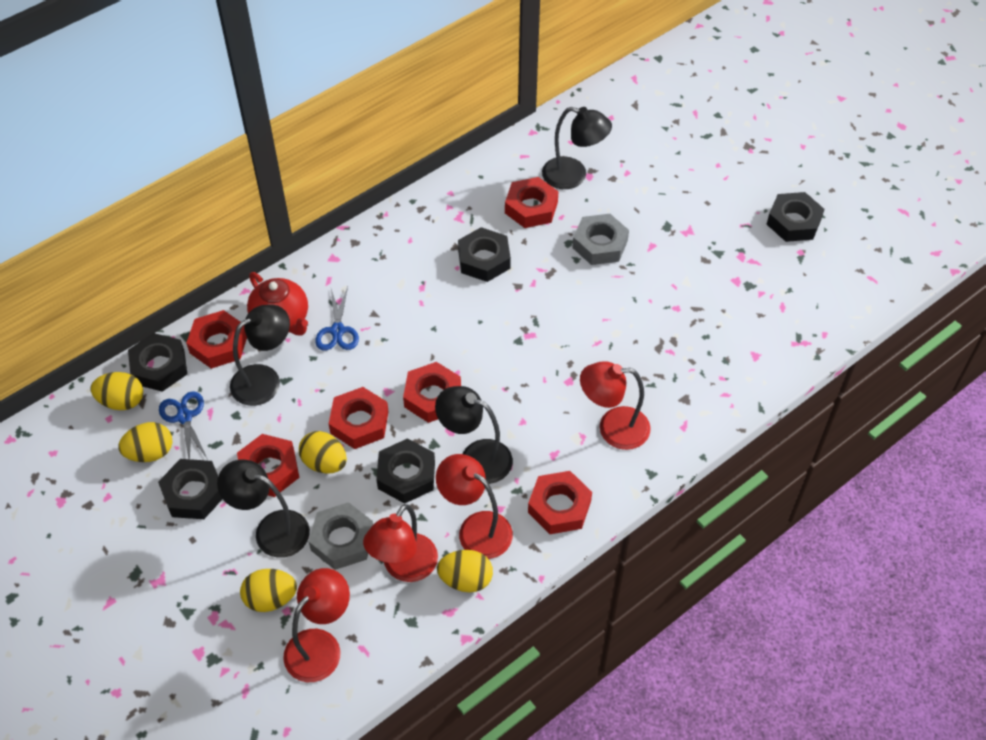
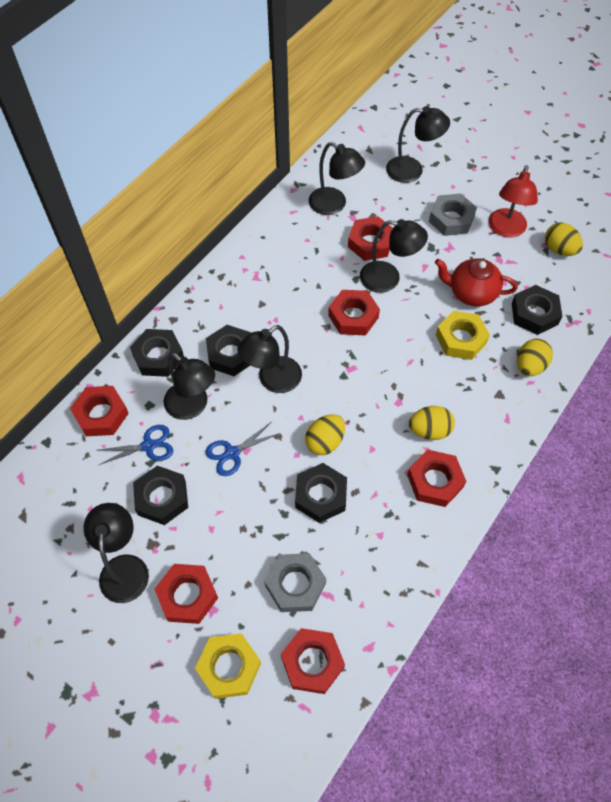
black lamp: 4 -> 6
red lamp: 4 -> 1
yellow egg: 5 -> 4
yellow nut: 0 -> 2

